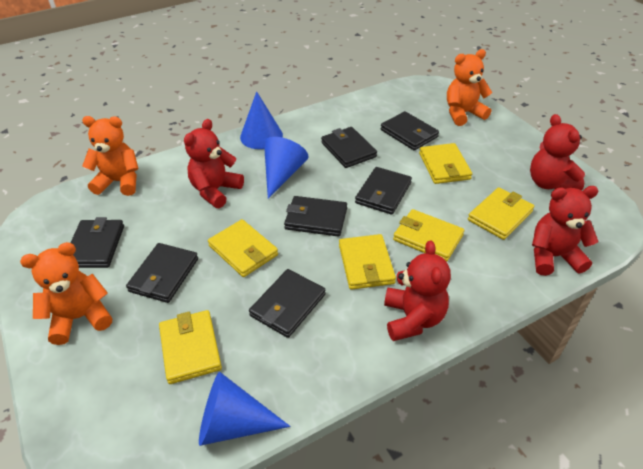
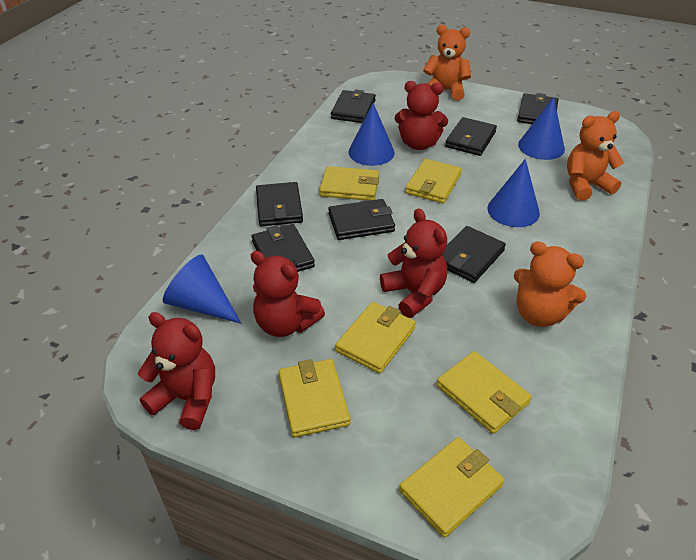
blue cone: 3 -> 4

